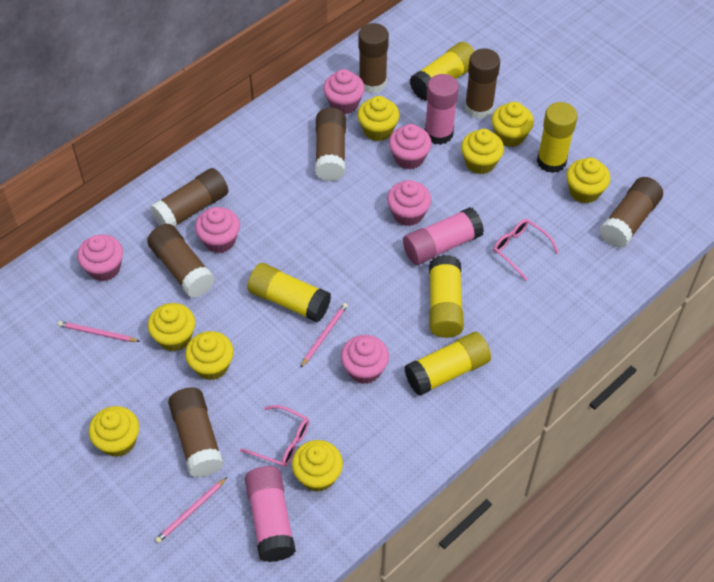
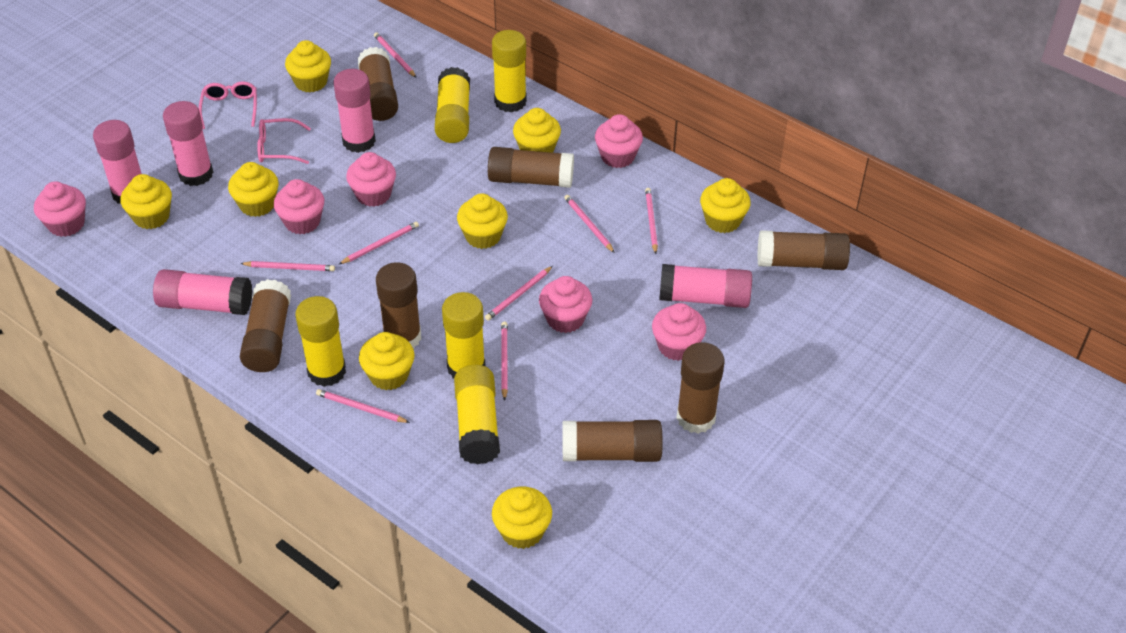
pink glue stick: 3 -> 5
pink pencil: 3 -> 8

